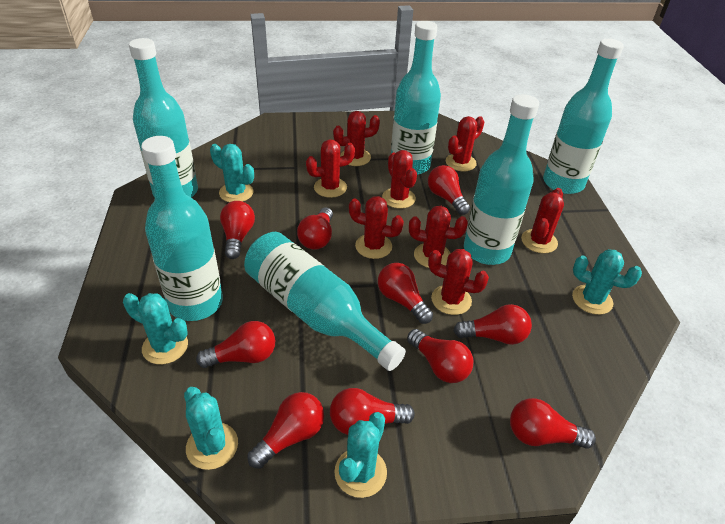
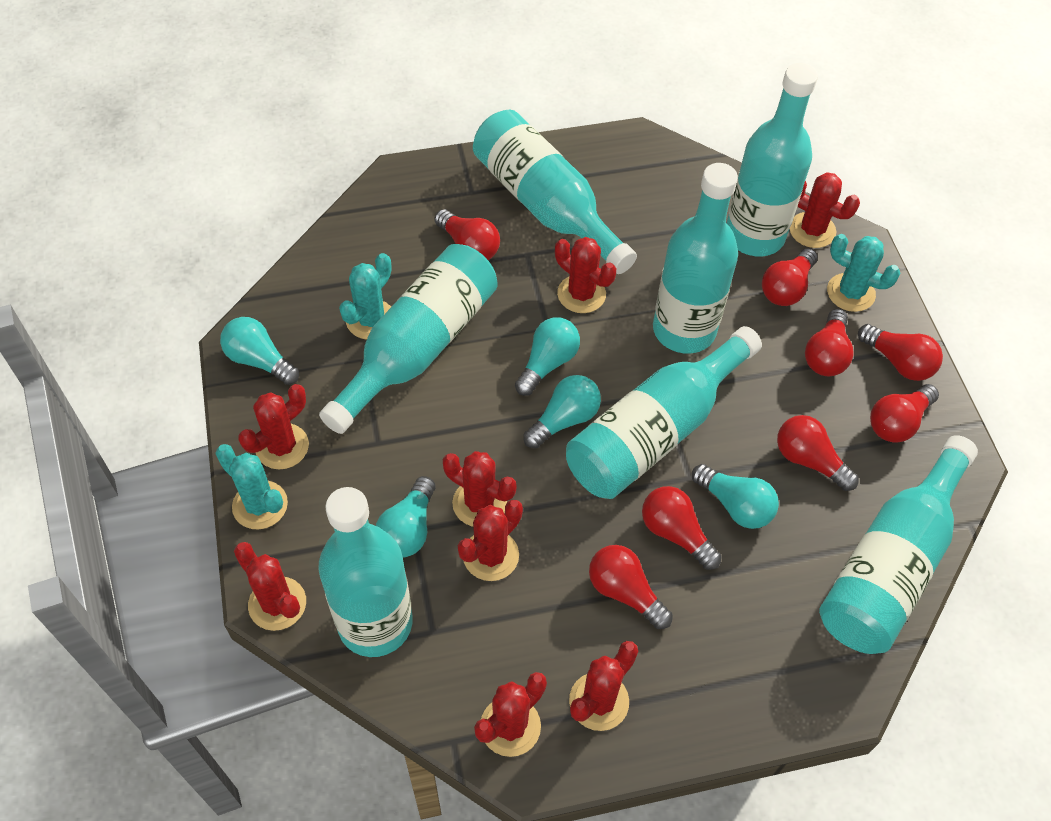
red light bulb: 10 -> 8
turquoise bottle: 6 -> 7
turquoise cactus: 5 -> 3
turquoise light bulb: 0 -> 5

